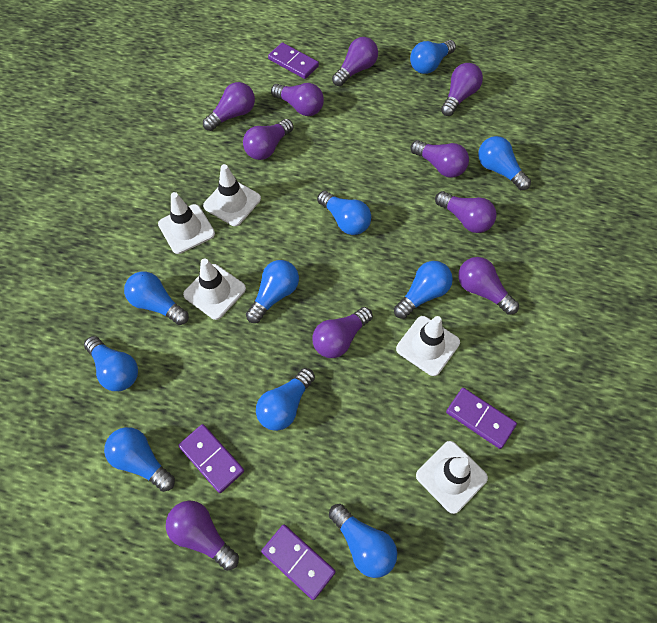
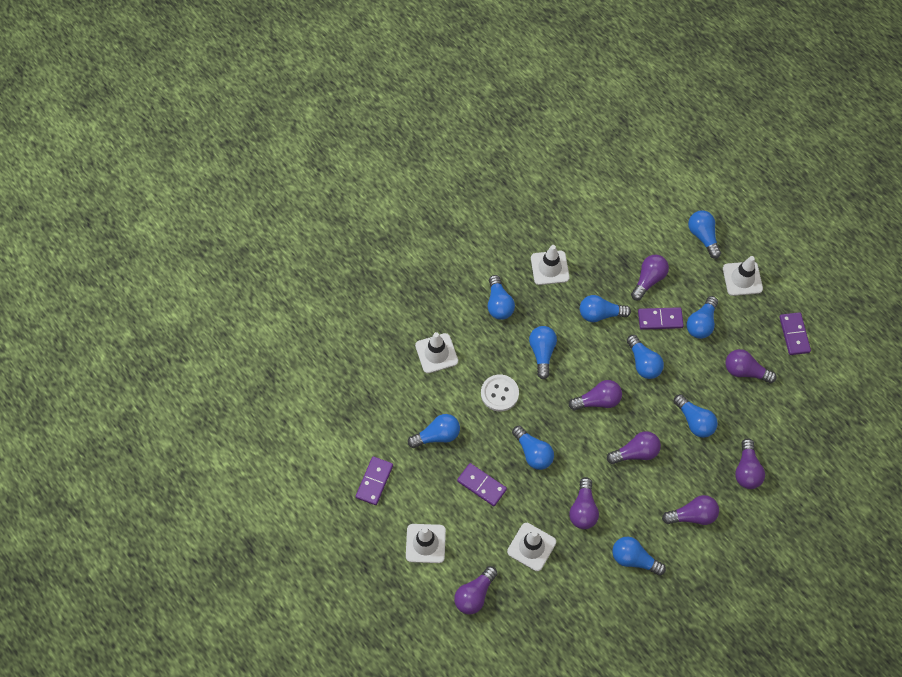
purple light bulb: 10 -> 8
white button: 0 -> 1

